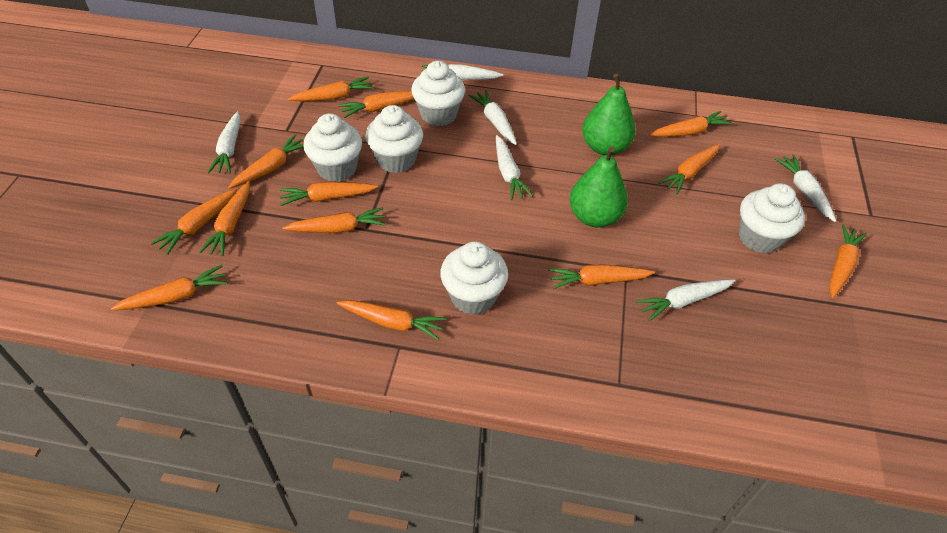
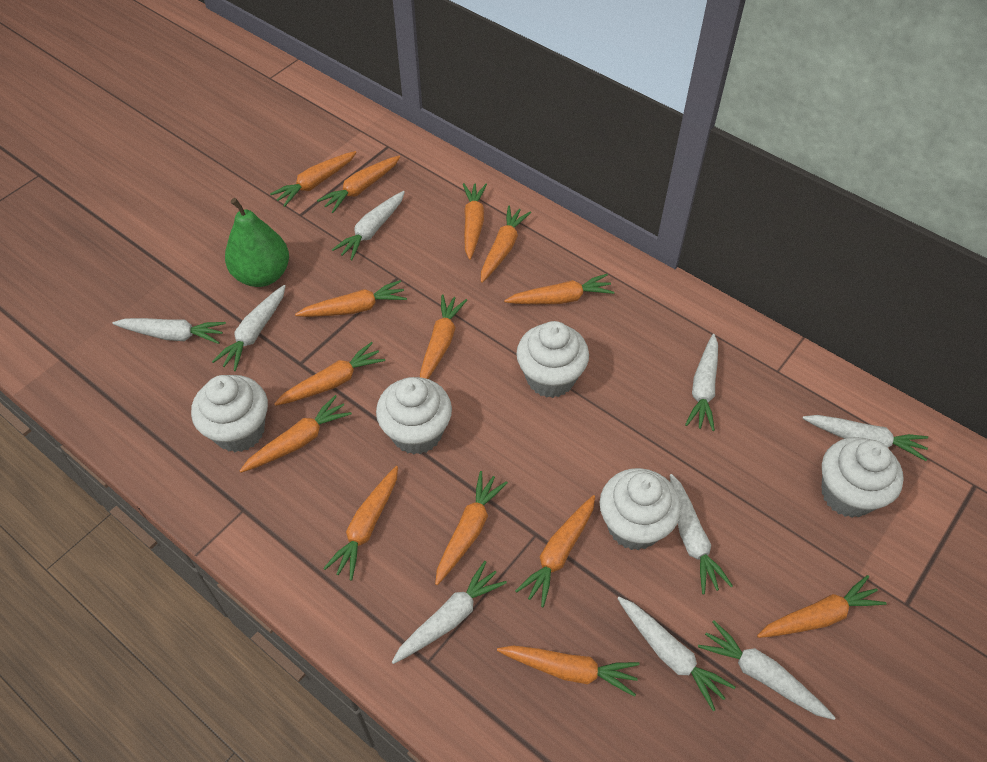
green pear: 2 -> 1
orange carrot: 13 -> 14
white carrot: 6 -> 9

